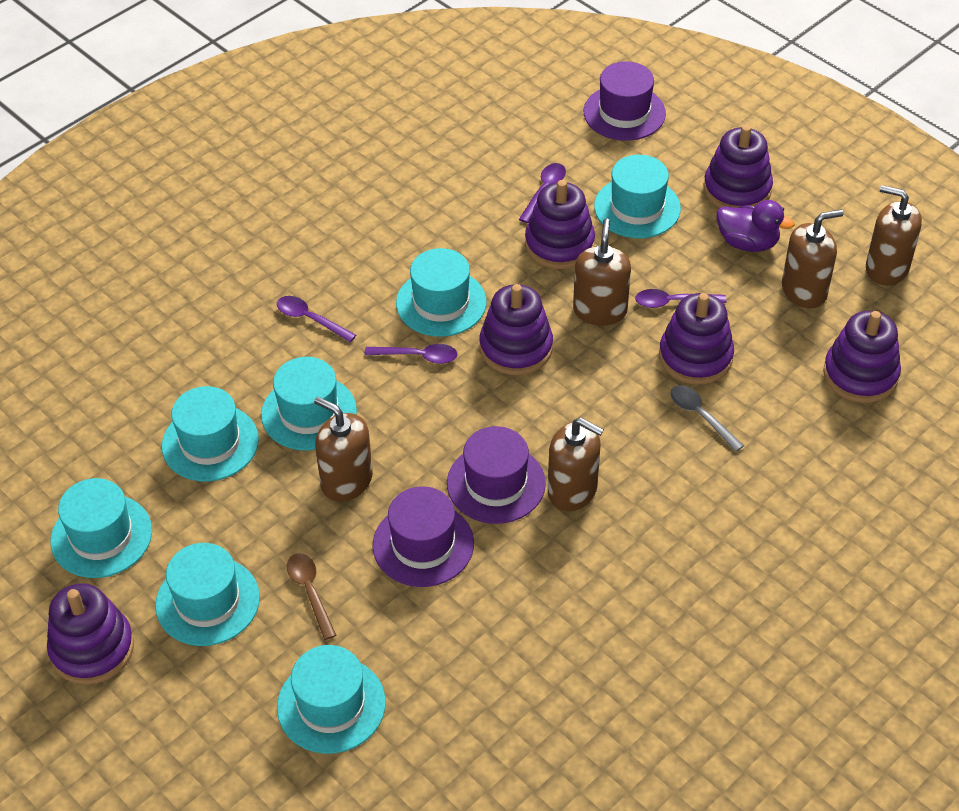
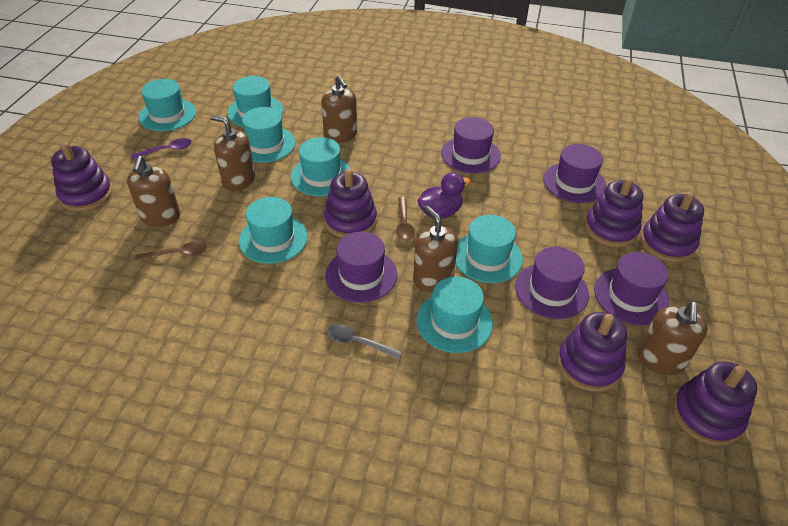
brown spoon: 1 -> 2
purple hat: 3 -> 5
purple spoon: 4 -> 1

